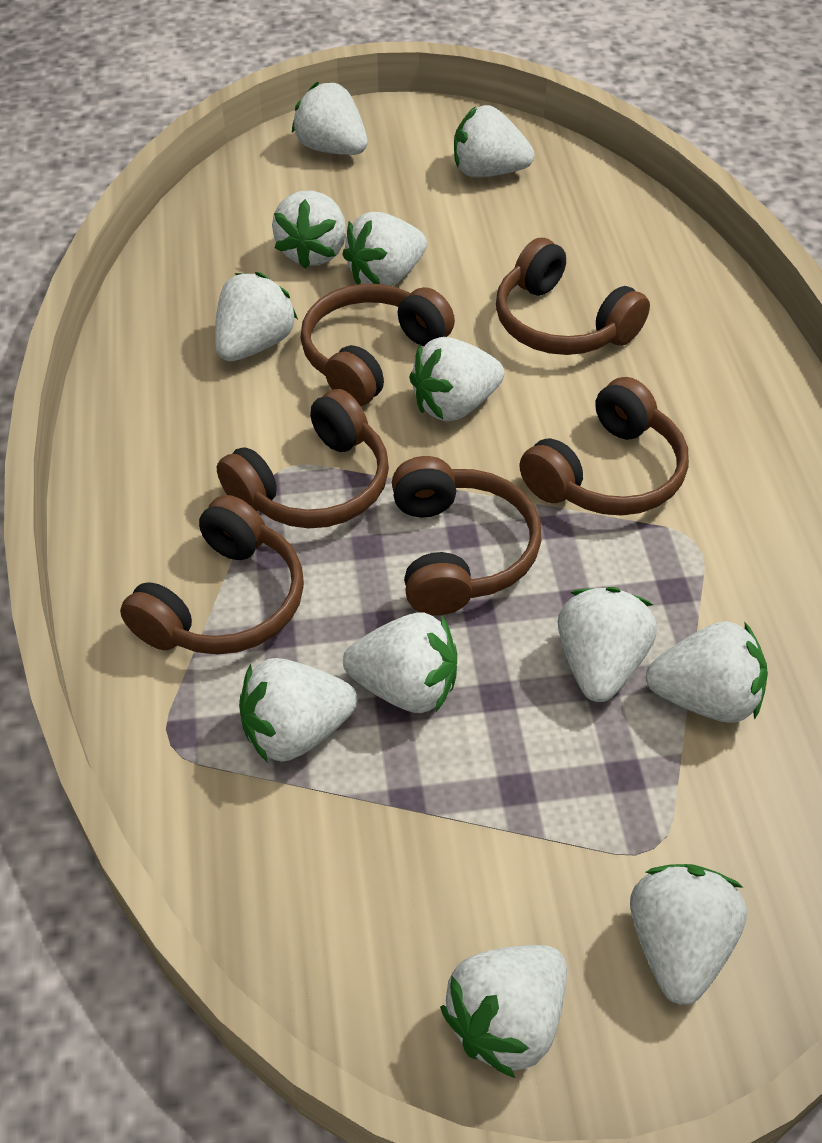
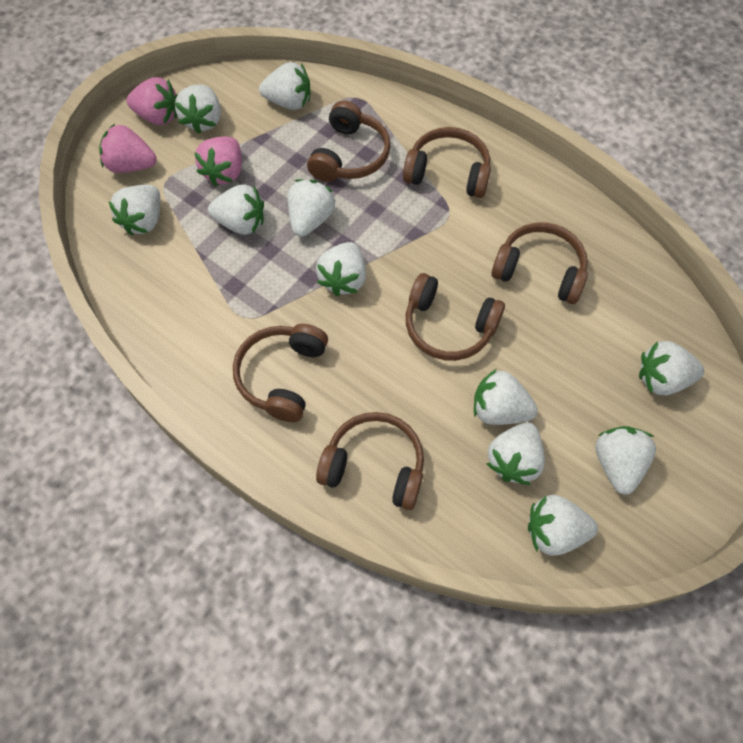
pink strawberry: 0 -> 3
white strawberry: 12 -> 11

